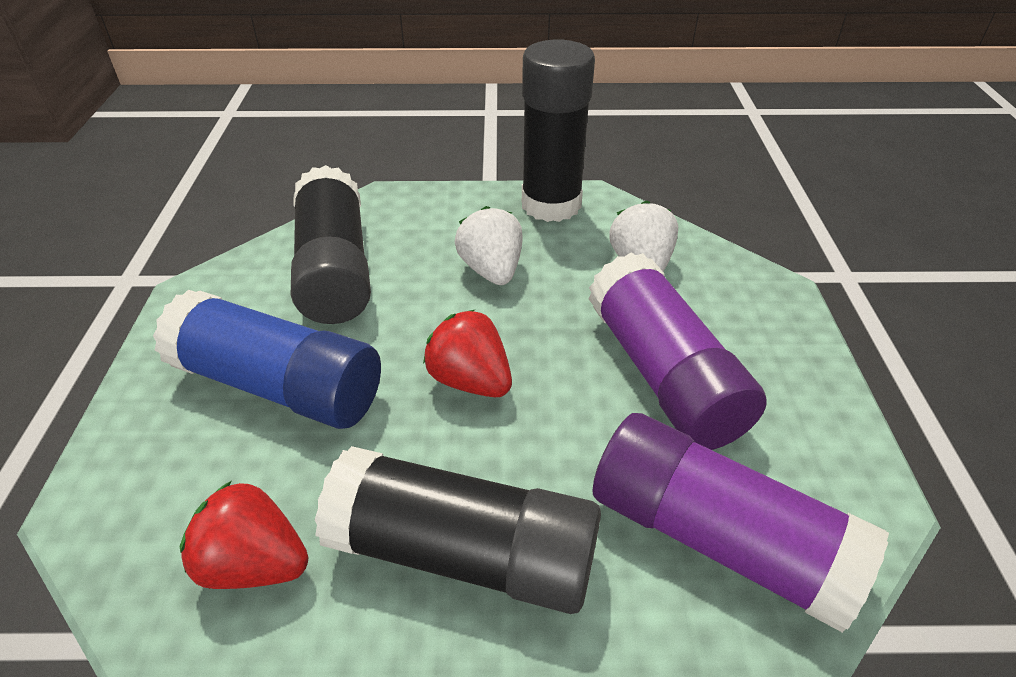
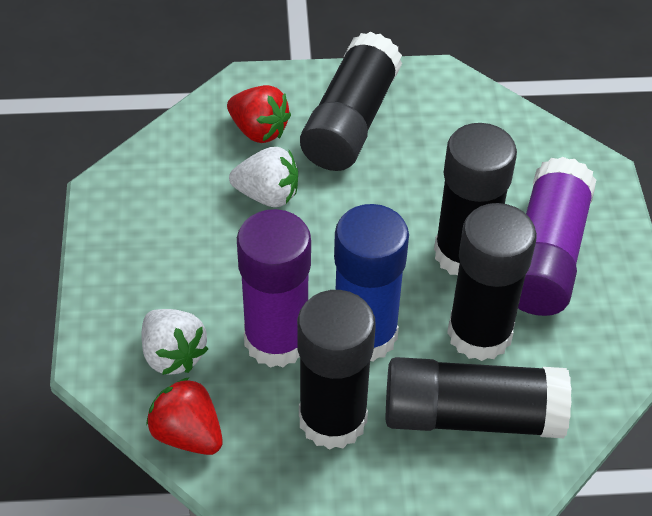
black glue stick: 3 -> 5

